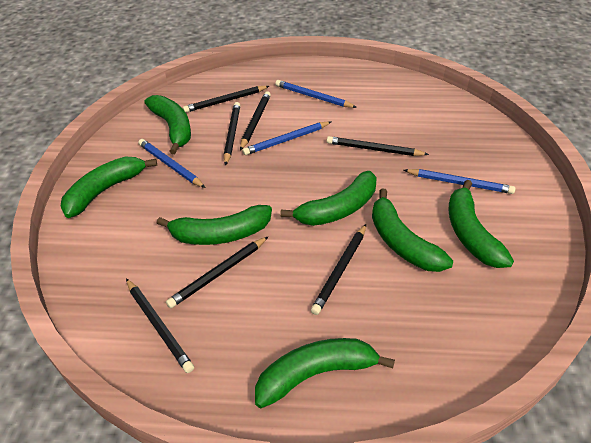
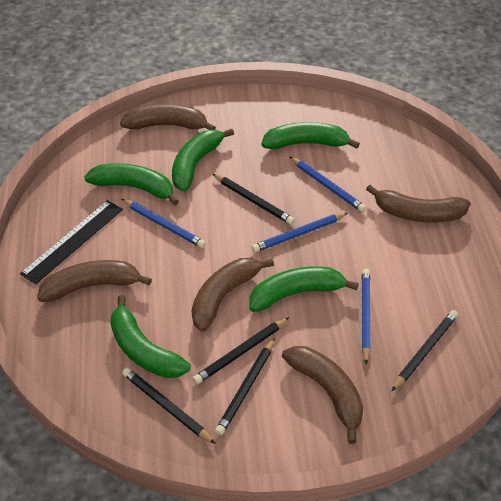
black pencil: 7 -> 5
black ruler: 0 -> 1
brown banana: 0 -> 5
green banana: 7 -> 5

